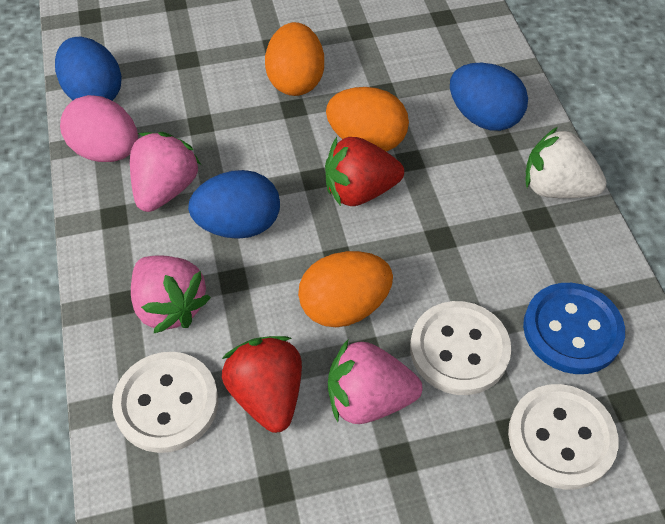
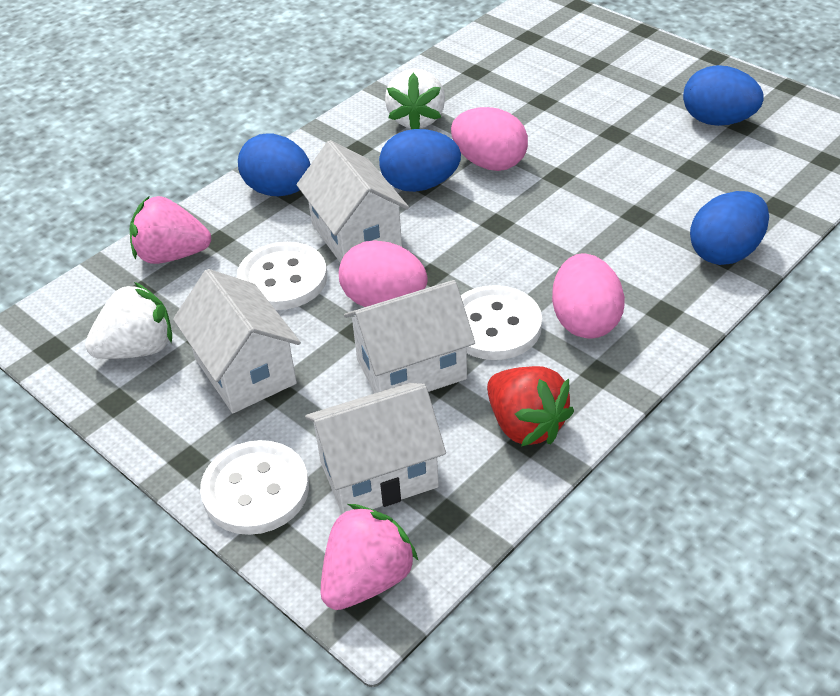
blue button: 1 -> 0
blue egg: 3 -> 4
orange egg: 3 -> 0
pink egg: 1 -> 3
pink strawberry: 3 -> 2
red strawberry: 2 -> 1
white house: 0 -> 4
white strawberry: 1 -> 2

